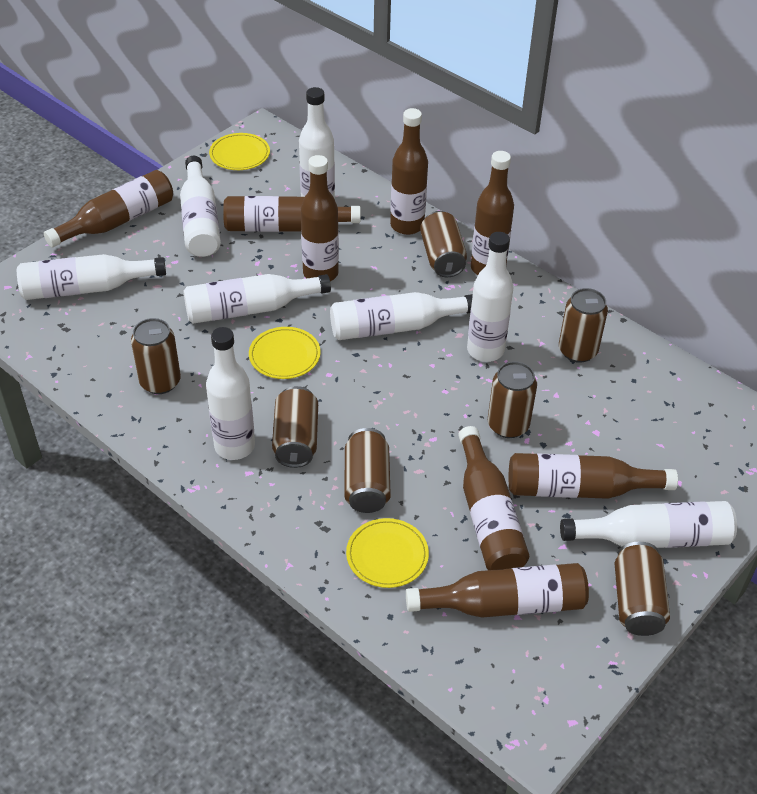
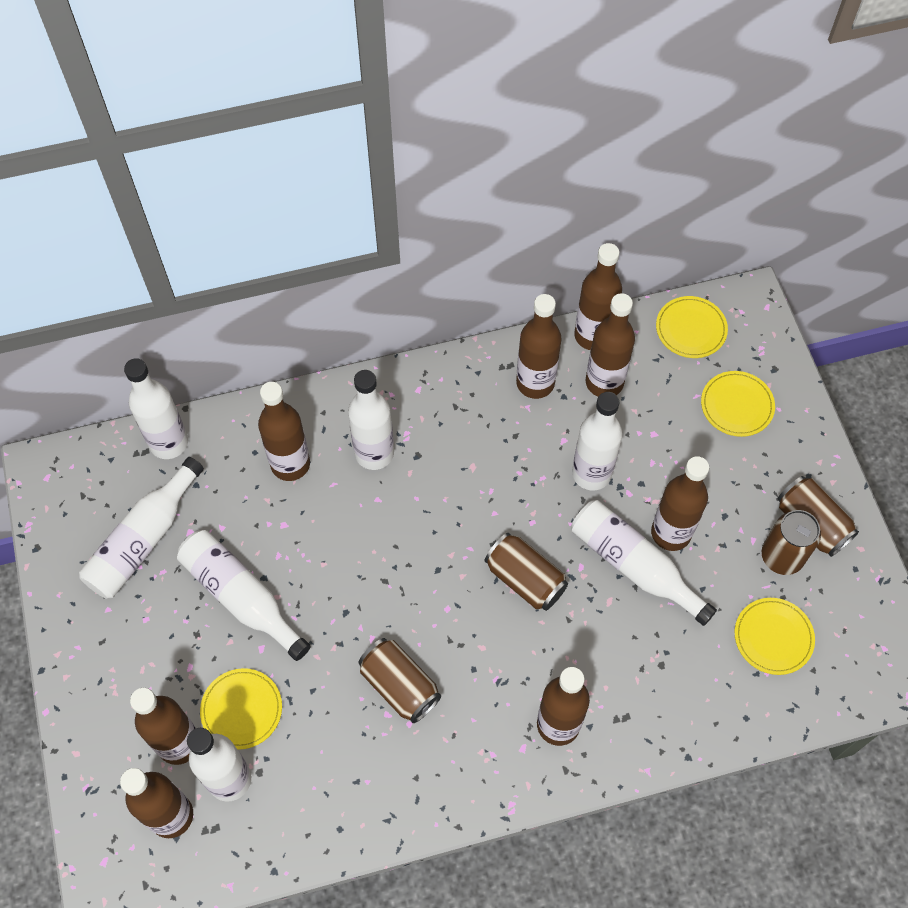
brown can: 7 -> 4
white bottle: 8 -> 7
yellow plate: 3 -> 4

